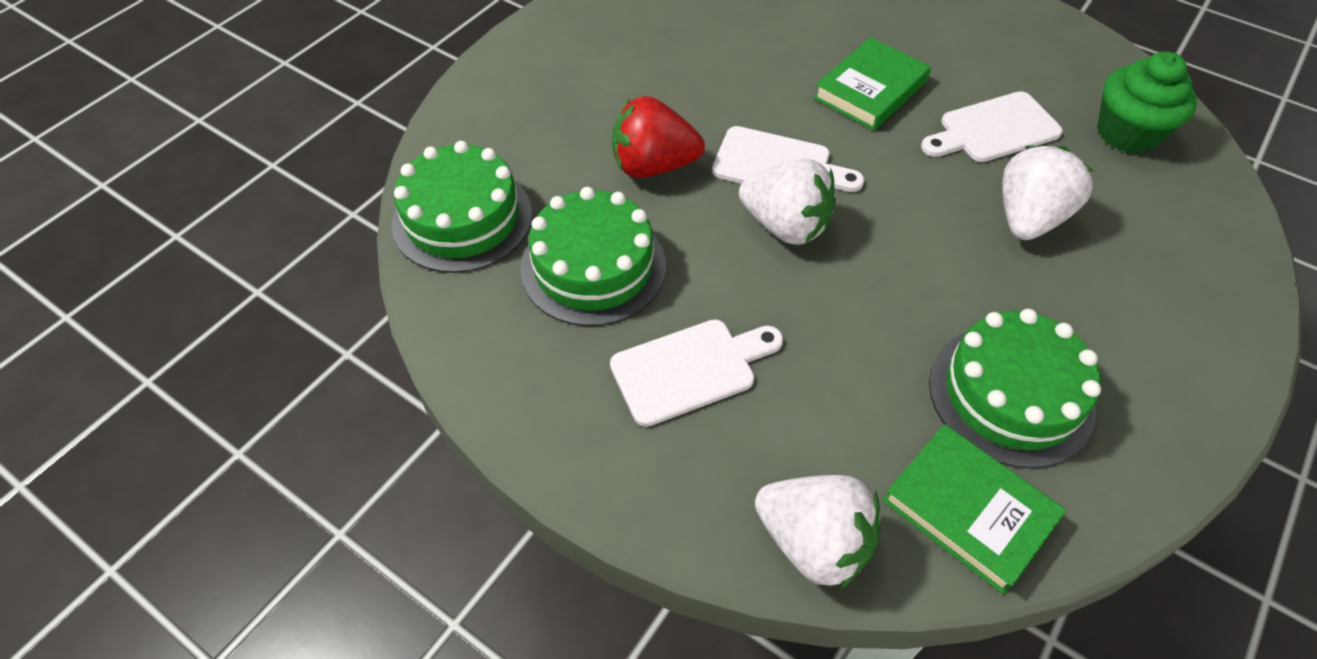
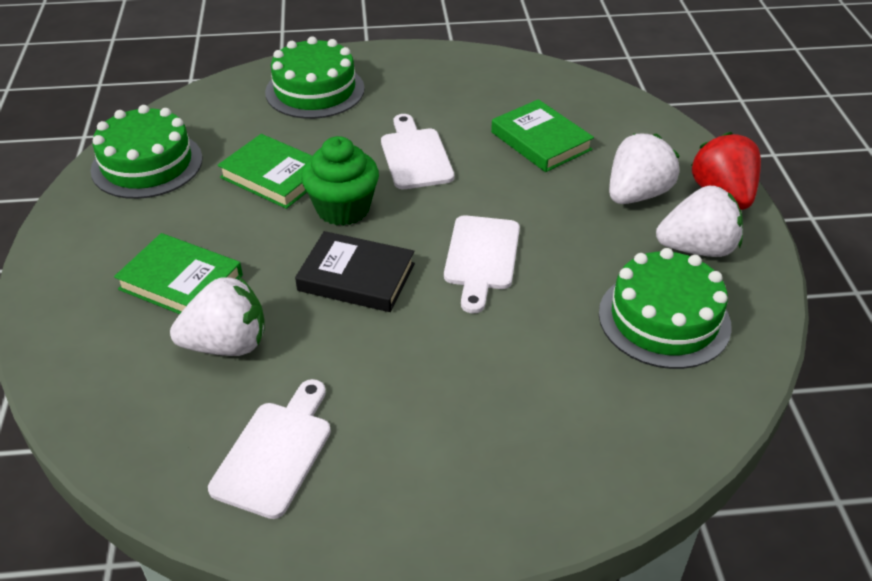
black book: 0 -> 1
green book: 2 -> 3

